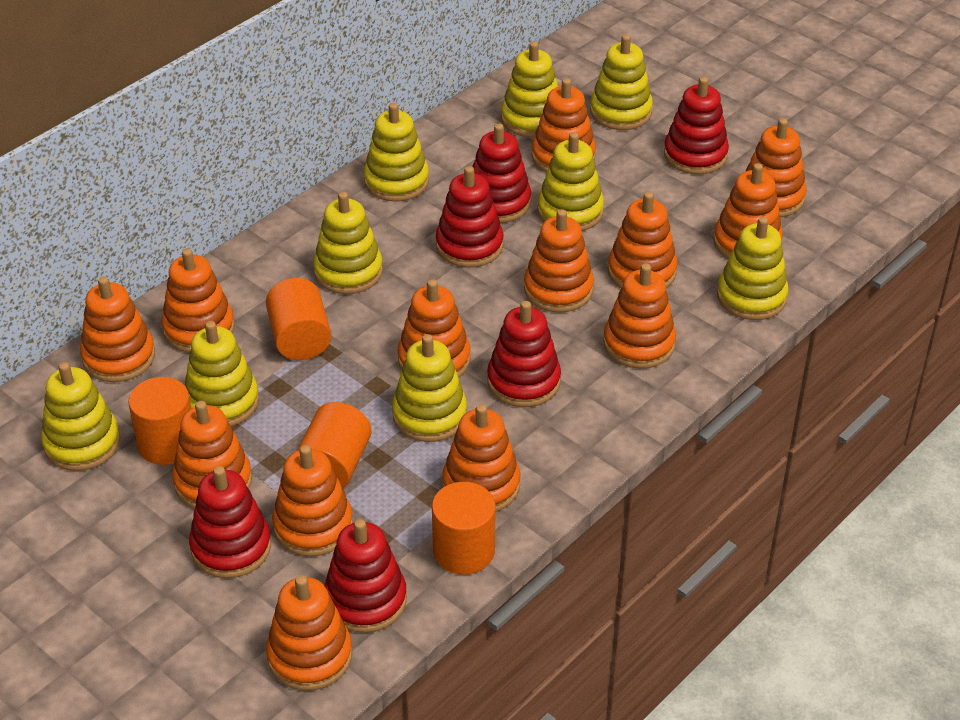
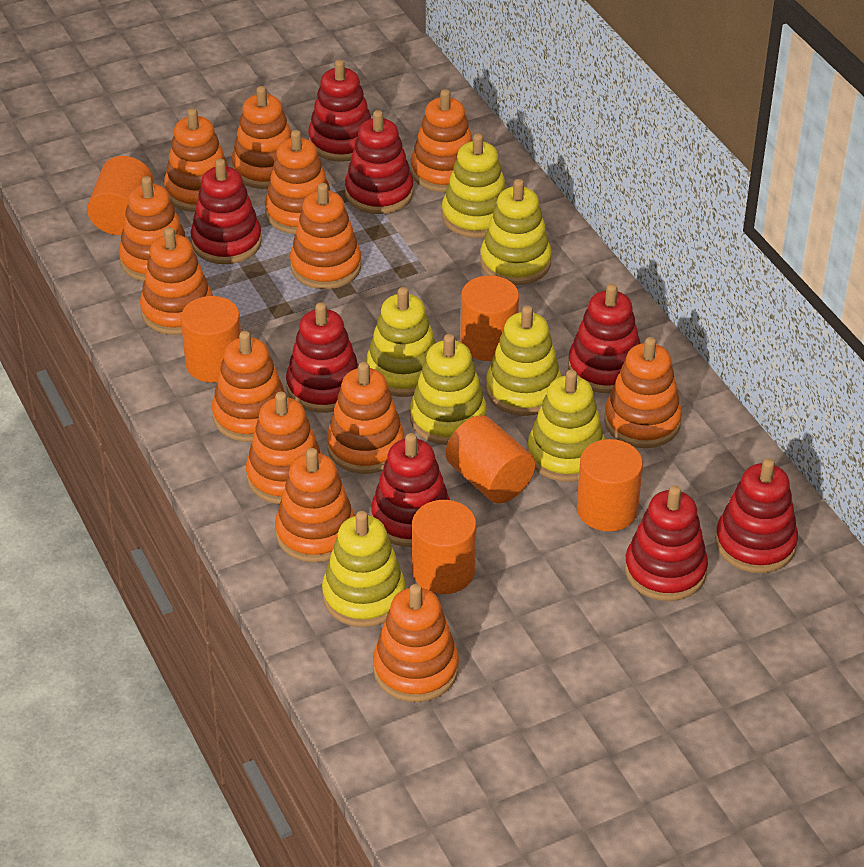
orange cylinder: 4 -> 6
red stacking toy: 6 -> 8
yellow stacking toy: 9 -> 7

